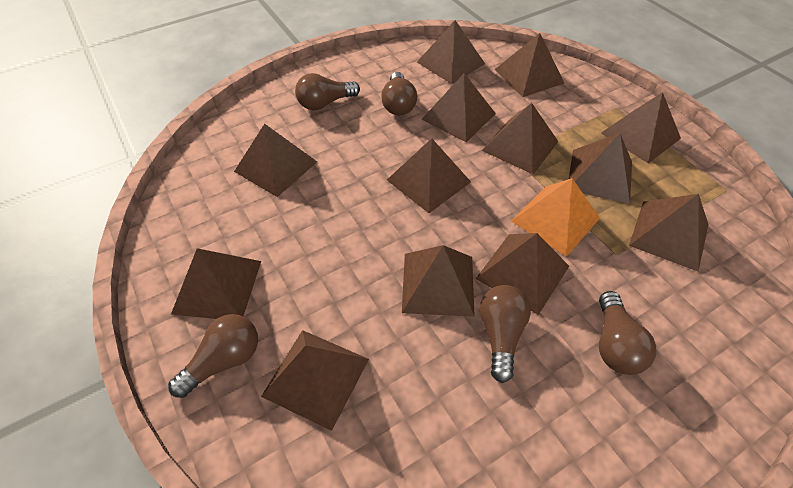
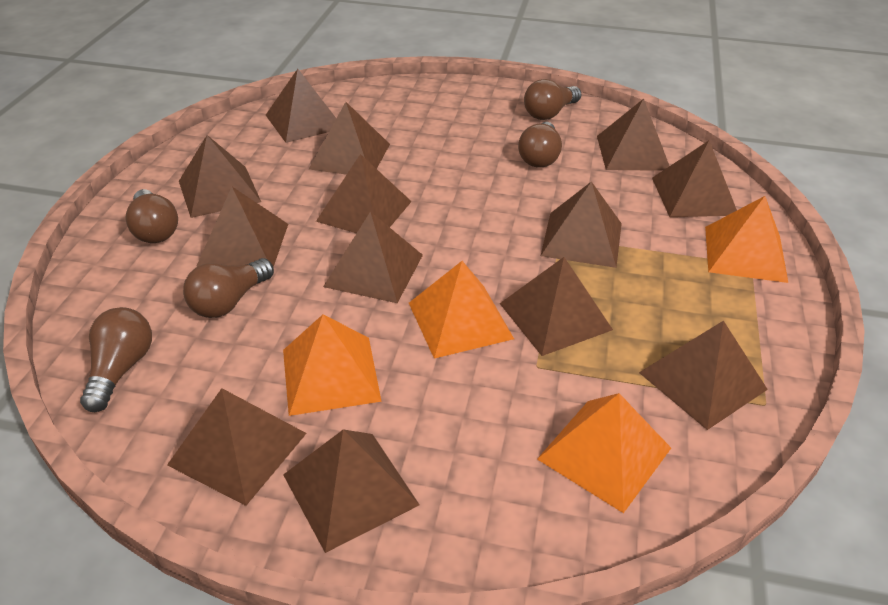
orange pyramid: 1 -> 4

